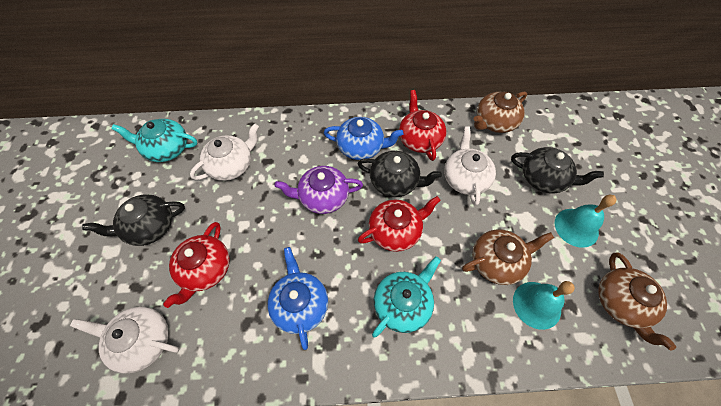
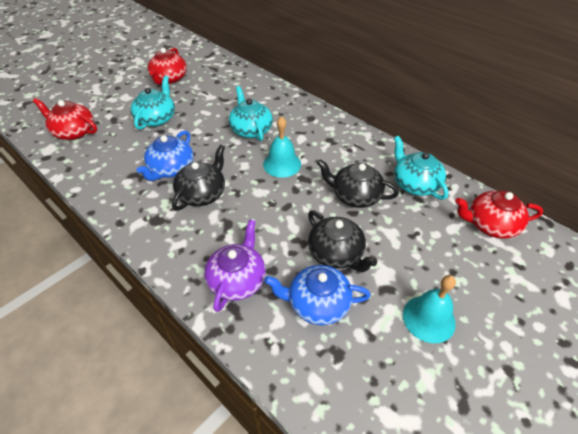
brown teapot: 3 -> 0
turquoise teapot: 2 -> 3
white teapot: 3 -> 0

